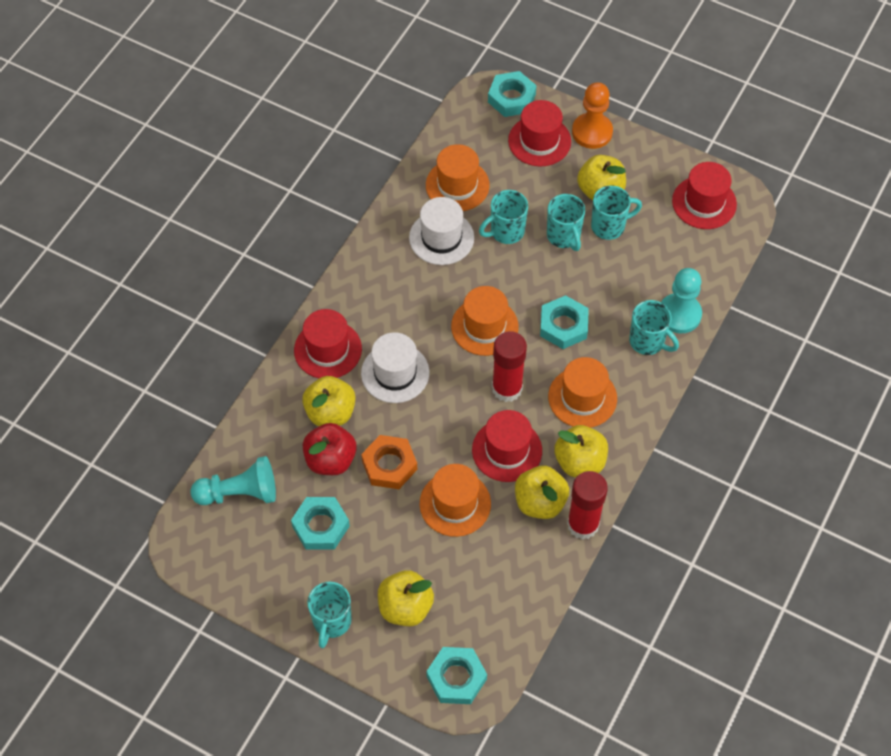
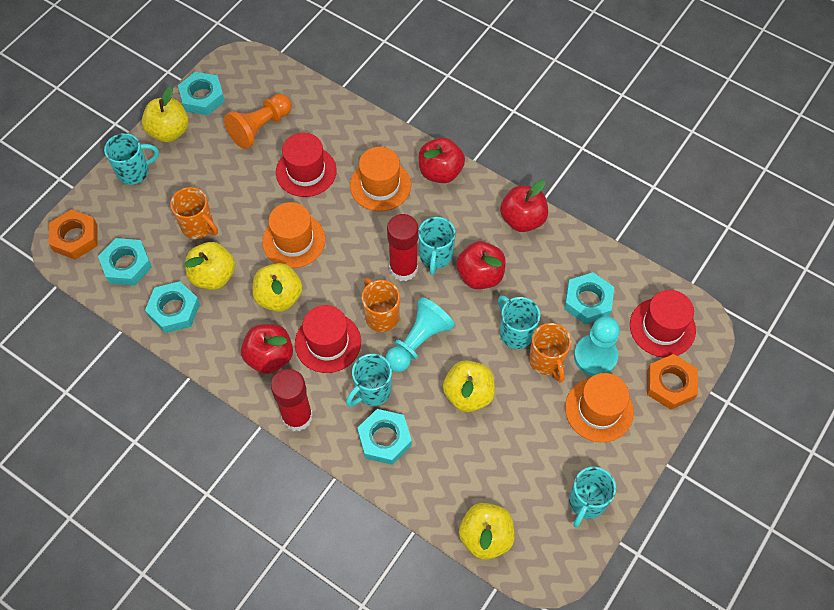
orange hat: 4 -> 3
orange mug: 0 -> 3
orange nut: 1 -> 2
red apple: 1 -> 4
red hat: 4 -> 3
turquoise nut: 4 -> 5
white hat: 2 -> 0

